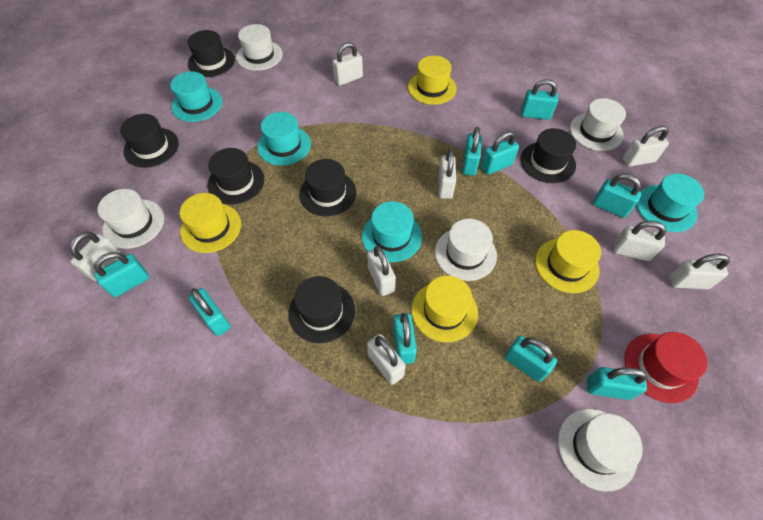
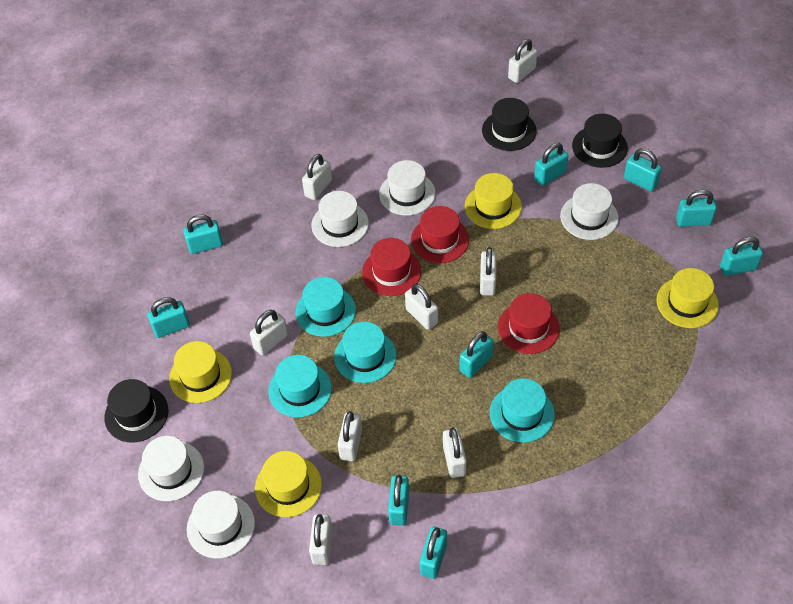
black hat: 6 -> 3
red hat: 1 -> 3

